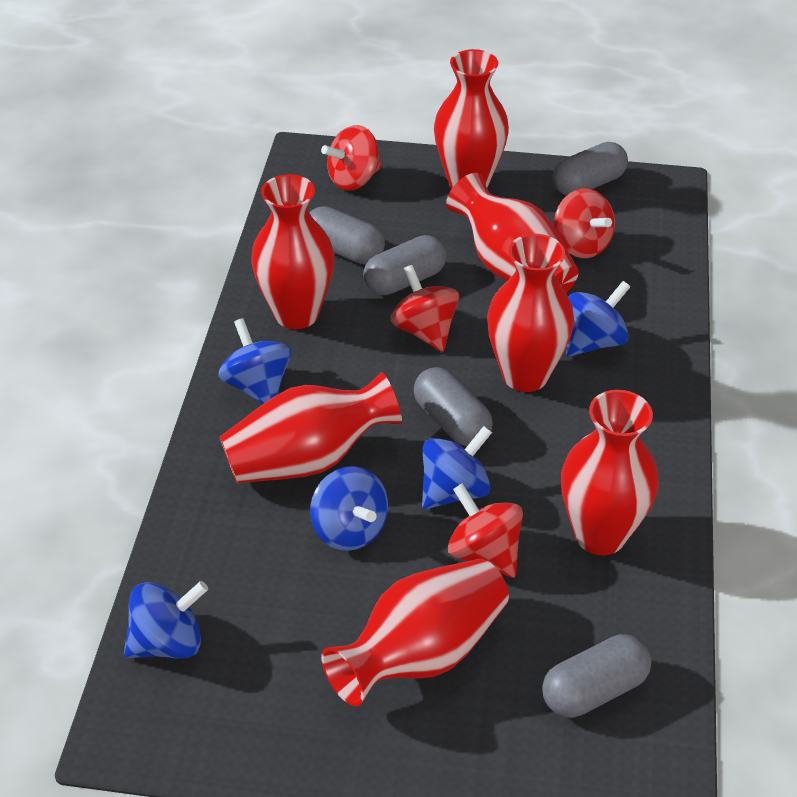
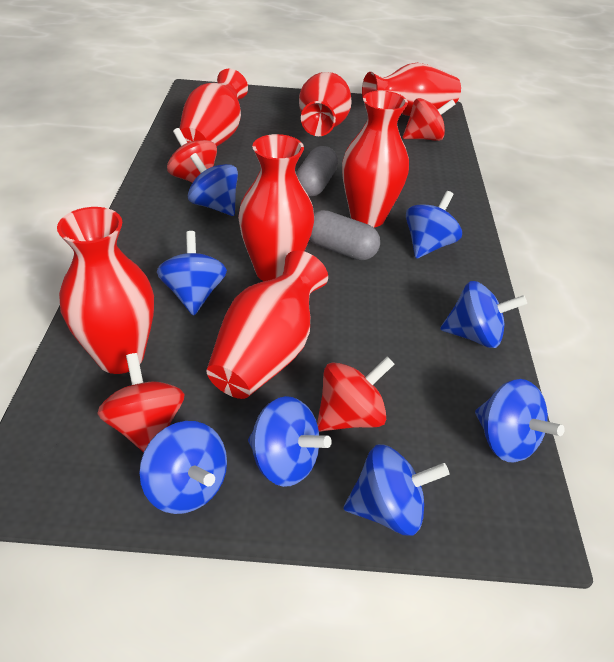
blue spinning top: 5 -> 8
grey capsule: 5 -> 2

